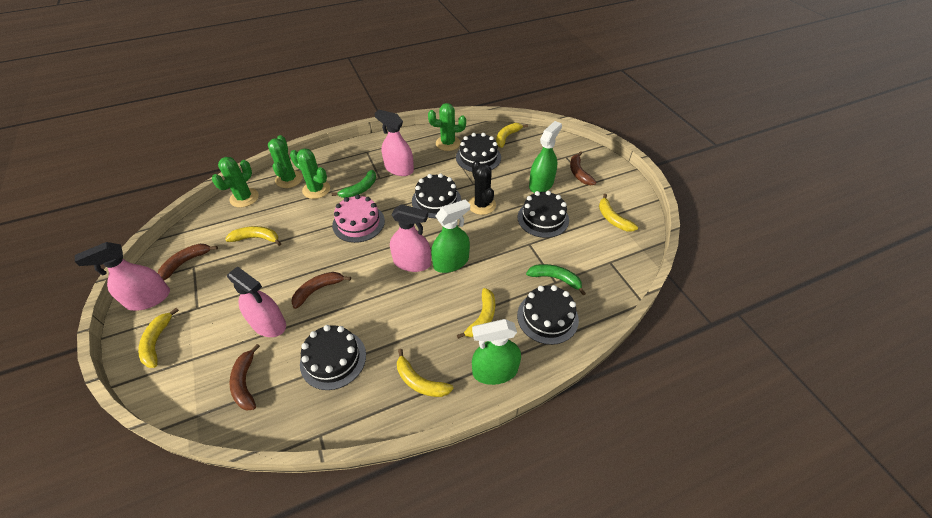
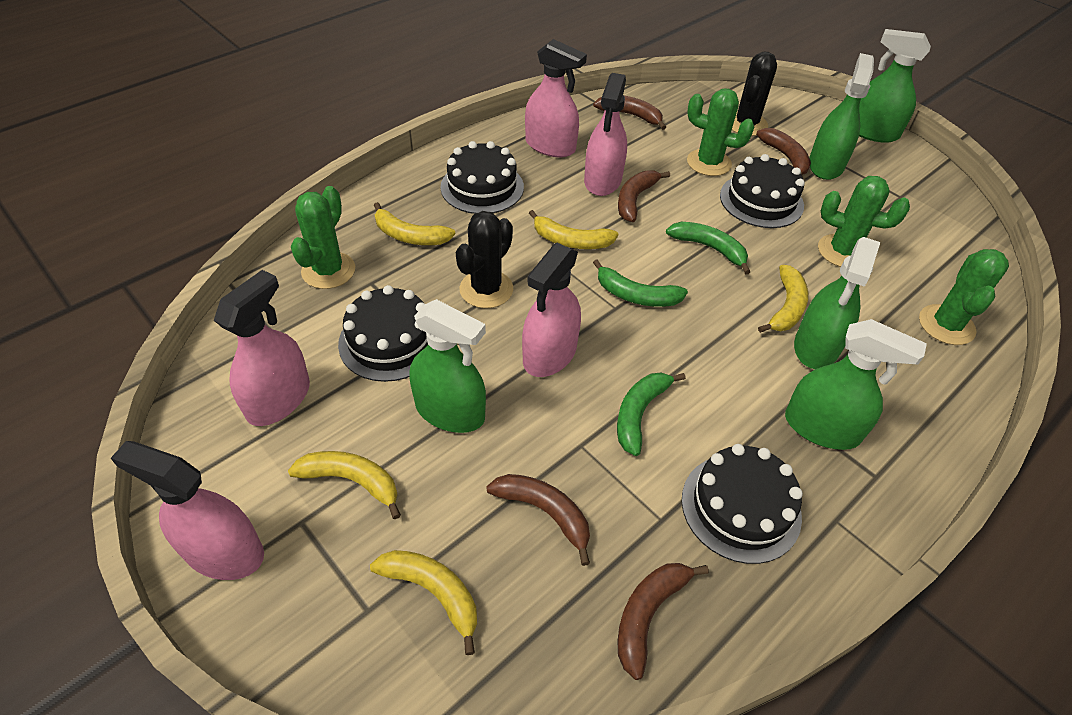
black cactus: 1 -> 2
black cake: 5 -> 4
brown banana: 4 -> 5
green banana: 2 -> 3
green spray bottle: 3 -> 5
pink cake: 1 -> 0
pink spray bottle: 4 -> 5
yellow banana: 6 -> 5

